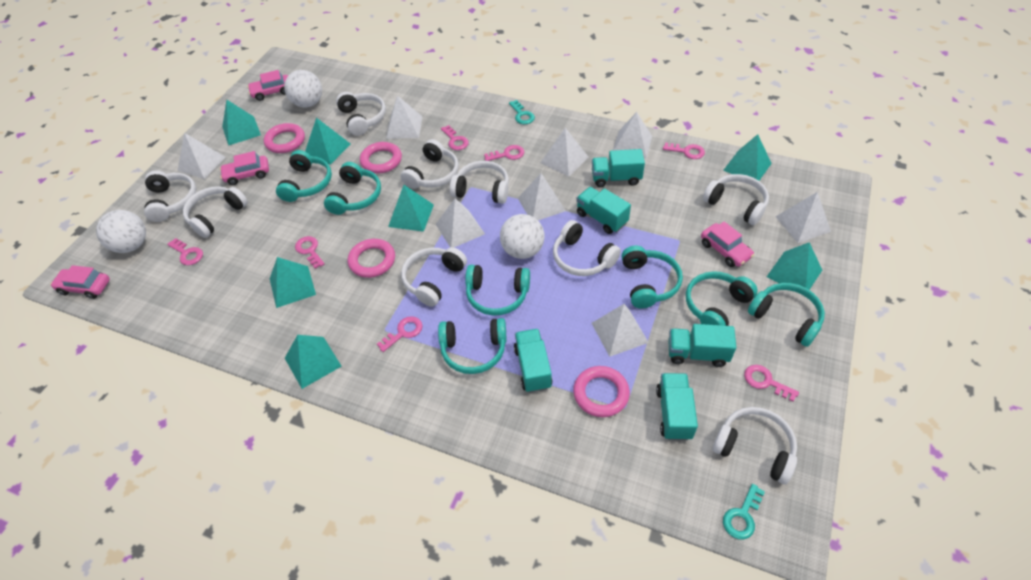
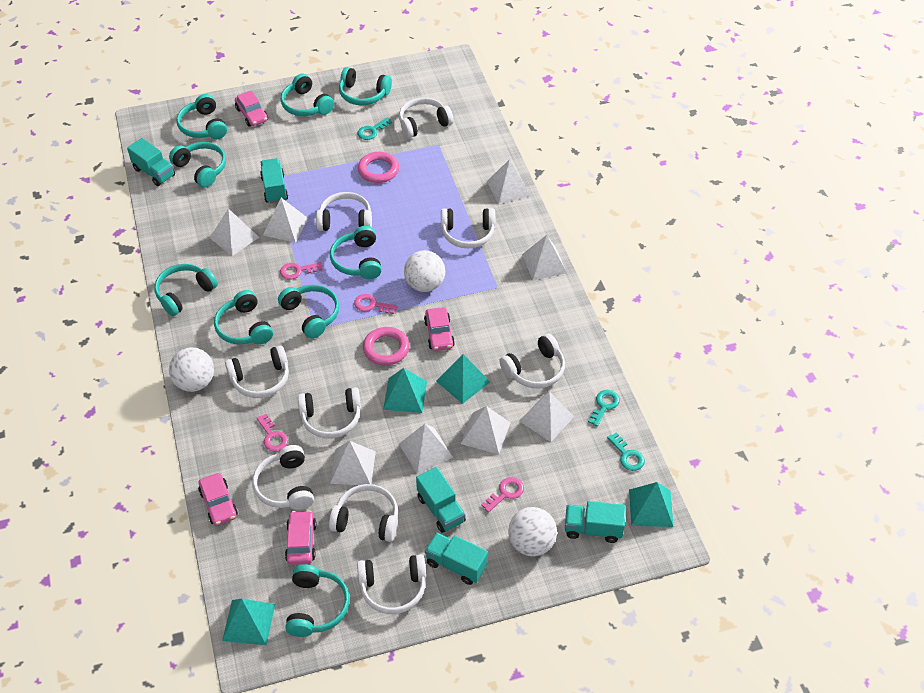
pink key: 7 -> 4
pink ring: 4 -> 2
turquoise headphones: 7 -> 9
turquoise key: 2 -> 3
turquoise pyramid: 7 -> 4

